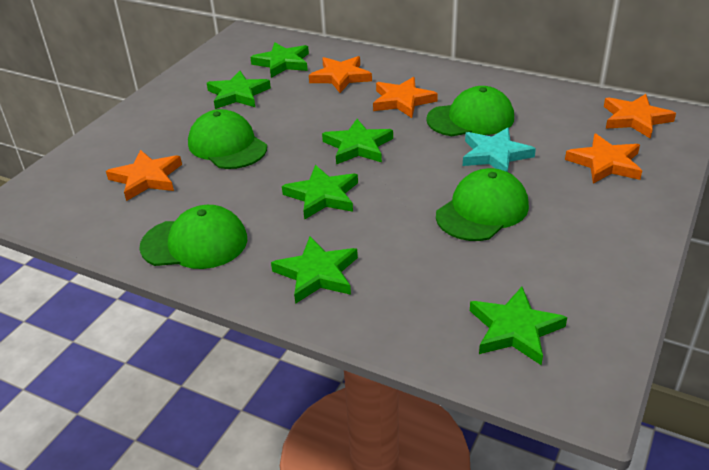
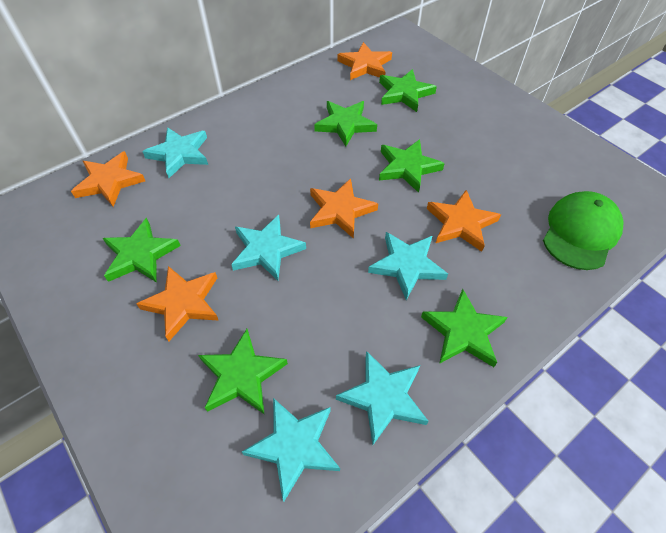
green cap: 4 -> 1
turquoise star: 1 -> 5

